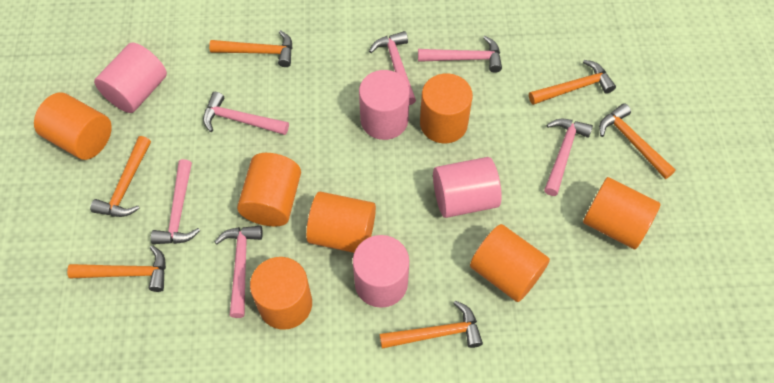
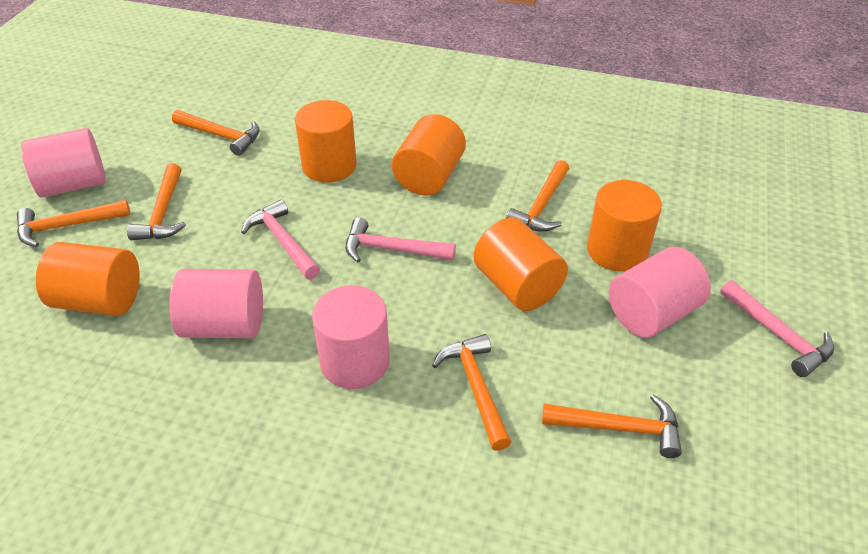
orange cylinder: 7 -> 5
pink hammer: 6 -> 3

